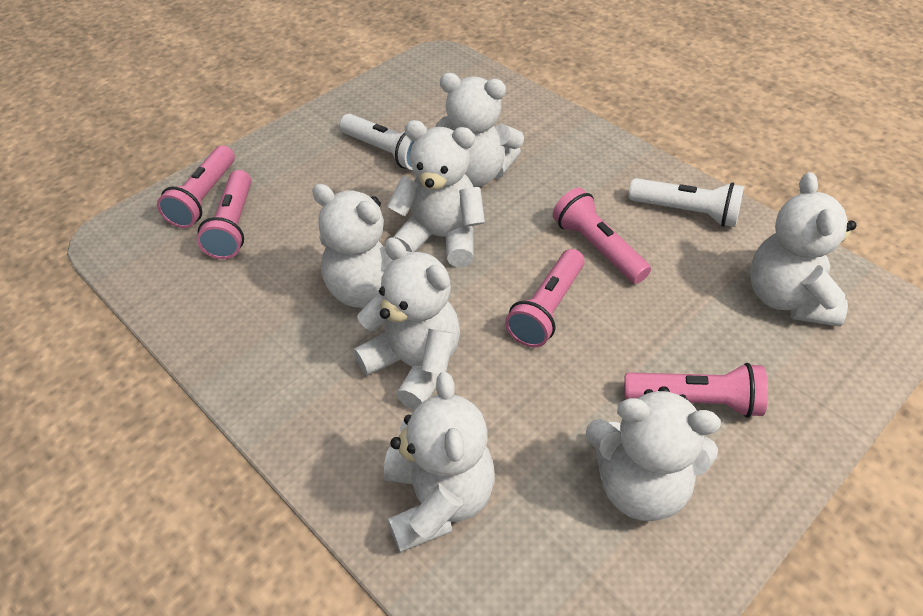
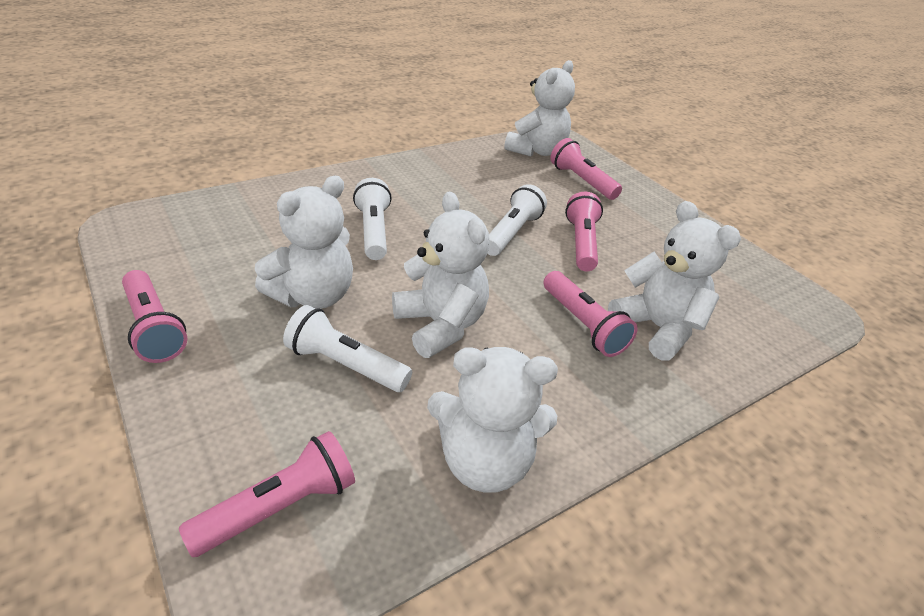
white flashlight: 2 -> 3
white teddy bear: 7 -> 5

